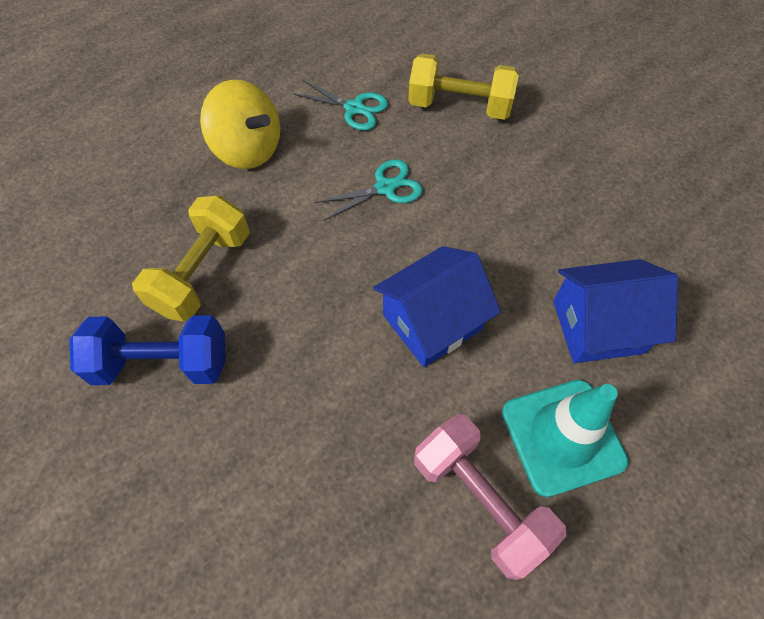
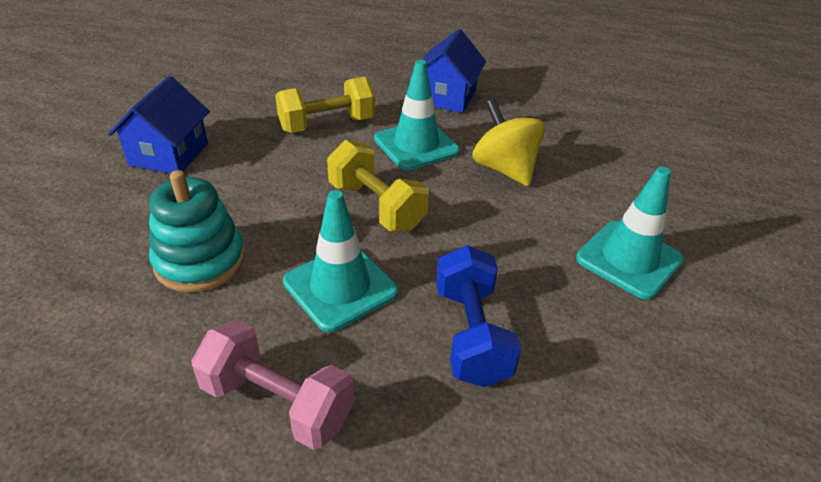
turquoise scissors: 2 -> 0
turquoise stacking toy: 0 -> 1
turquoise traffic cone: 1 -> 3

